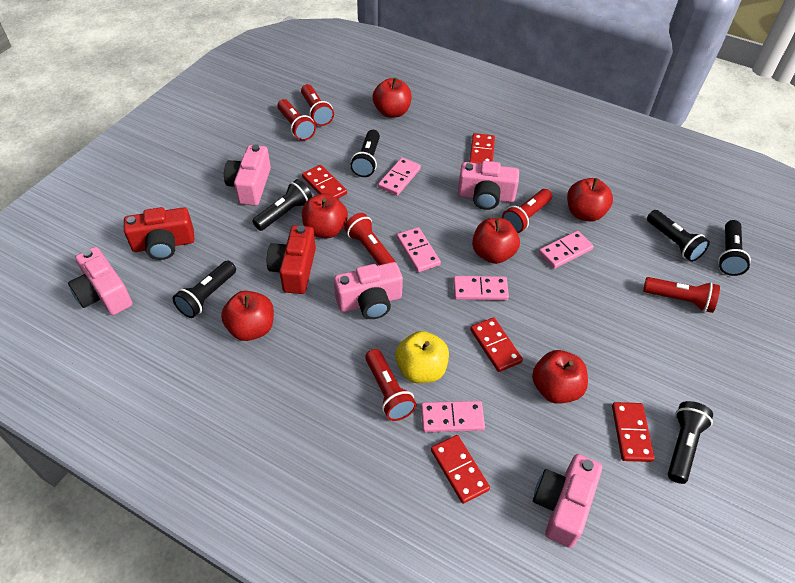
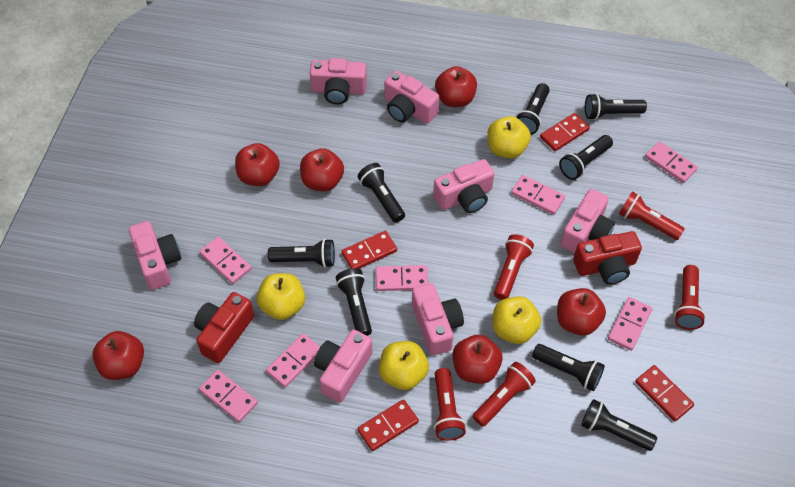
black flashlight: 6 -> 8
pink camera: 5 -> 7
pink domino: 5 -> 7
red domino: 5 -> 4
red flashlight: 6 -> 5
yellow apple: 1 -> 4

